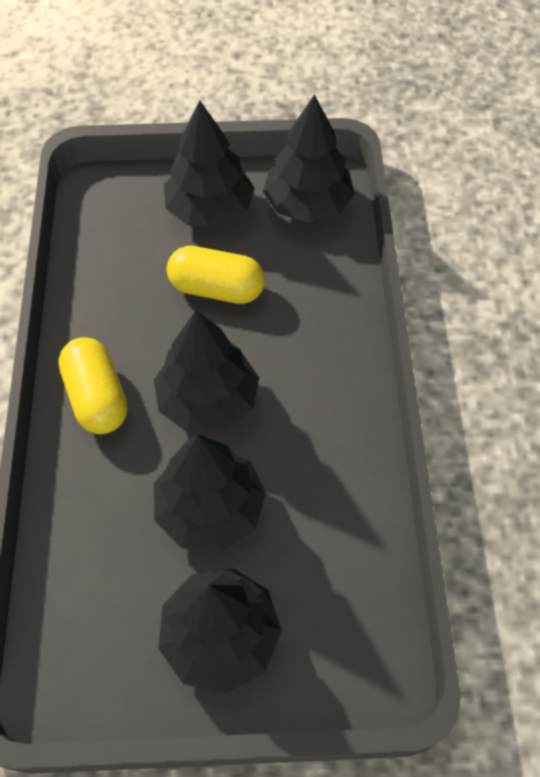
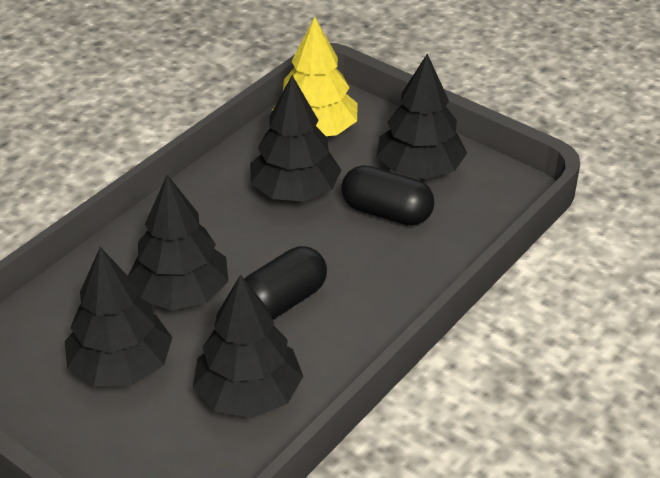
black capsule: 0 -> 2
yellow capsule: 2 -> 0
yellow tree: 0 -> 1

